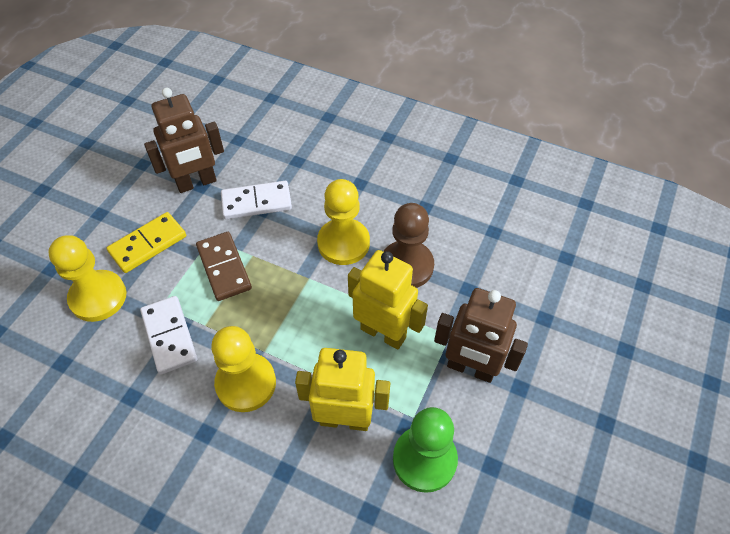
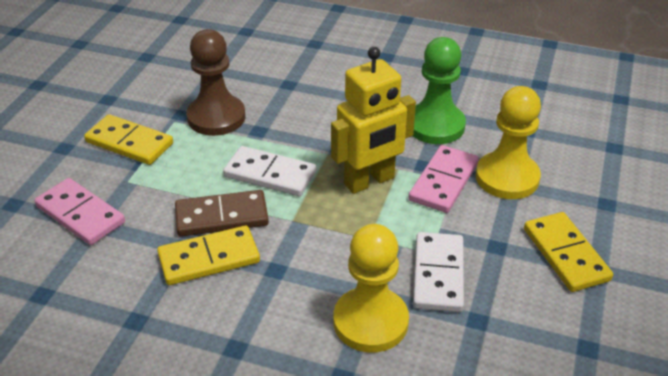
brown robot: 2 -> 0
pink domino: 0 -> 2
yellow domino: 1 -> 3
yellow pawn: 3 -> 2
yellow robot: 2 -> 1

